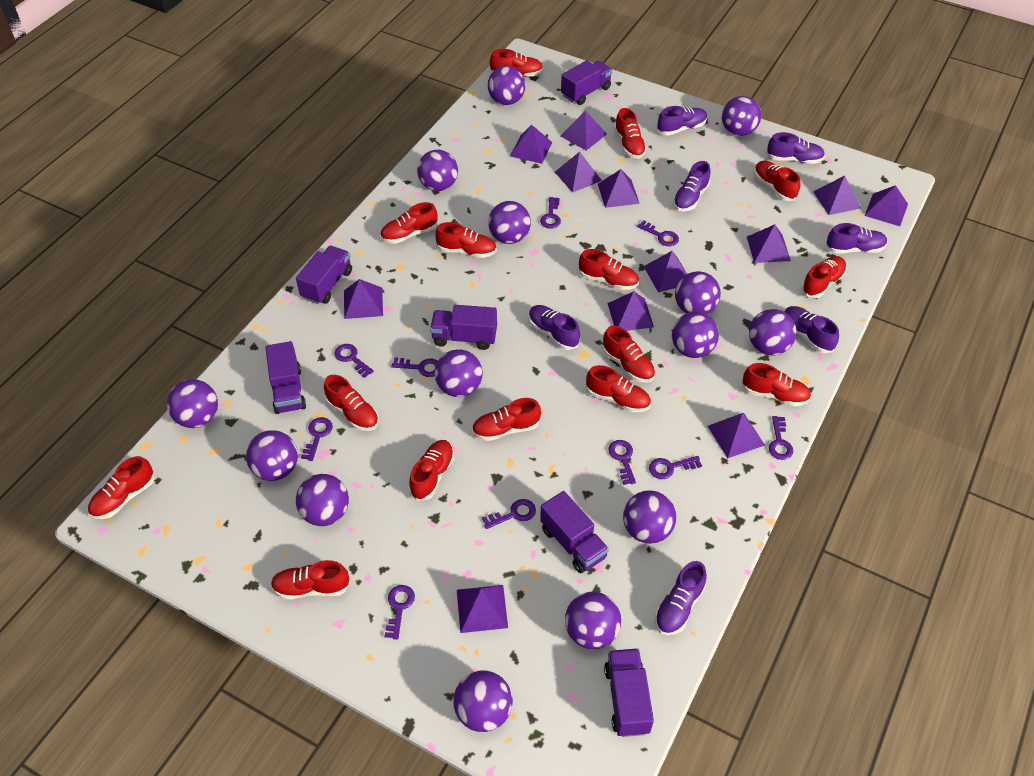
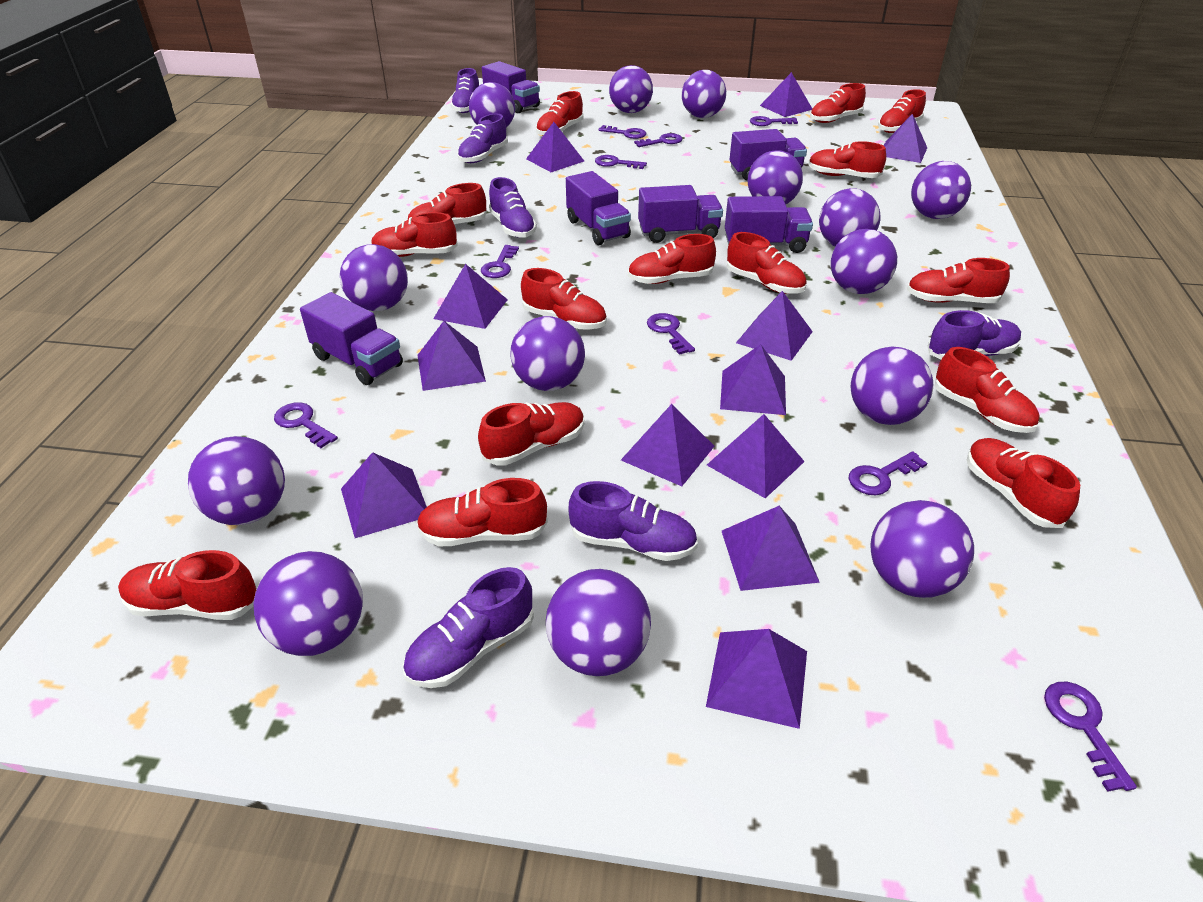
purple key: 10 -> 9
purple shoe: 7 -> 6

